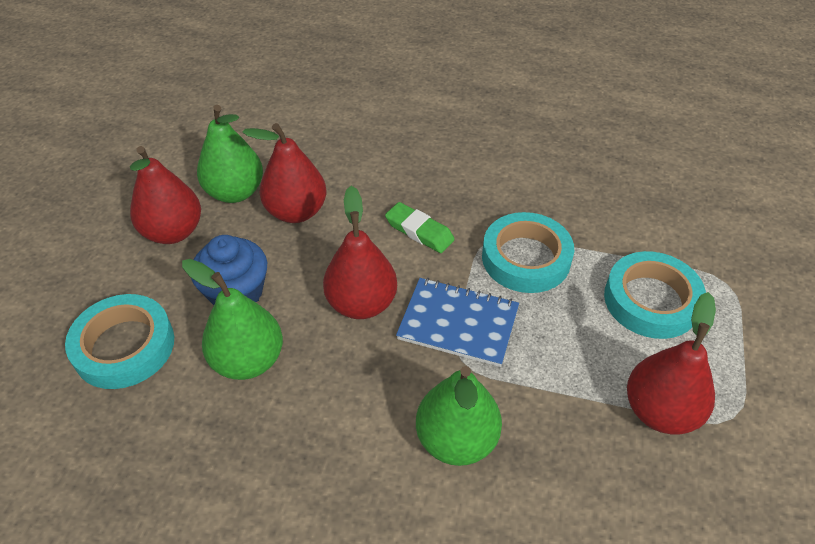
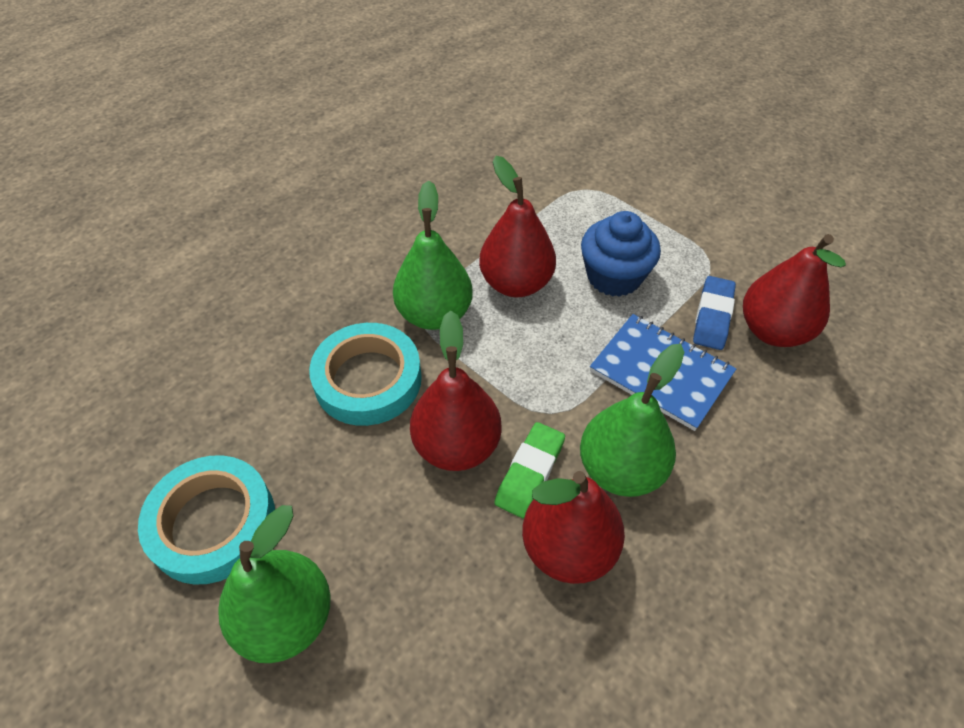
blue eraser: 0 -> 1
turquoise tape: 3 -> 2

